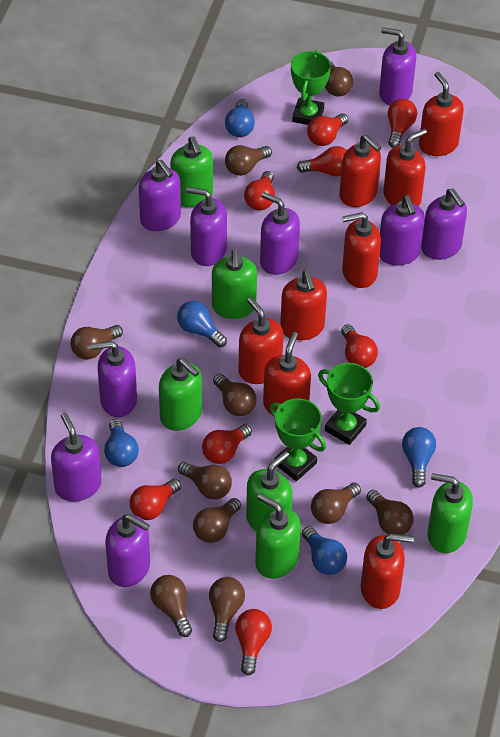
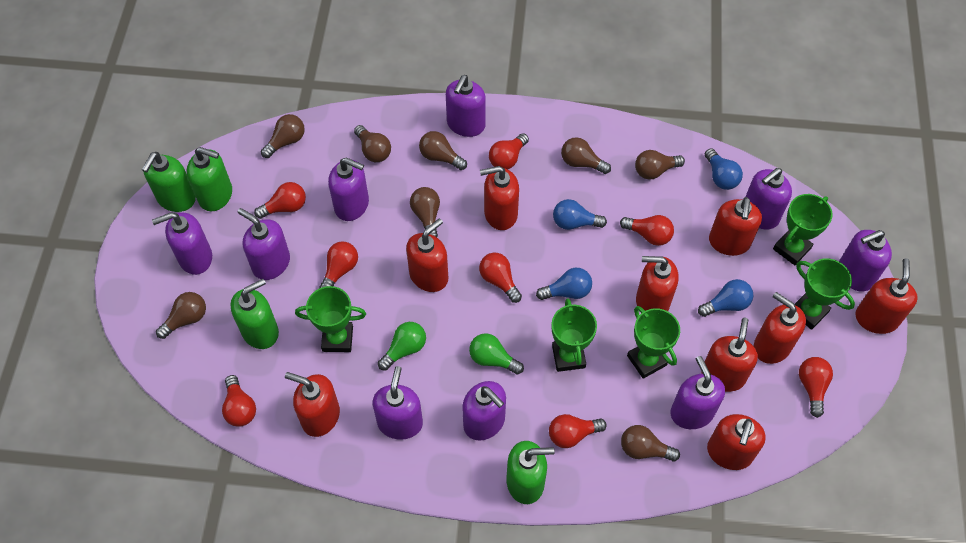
blue light bulb: 5 -> 4
brown light bulb: 10 -> 8
green light bulb: 0 -> 2
green soap dispenser: 6 -> 4
green trophy: 3 -> 5
red soap dispenser: 8 -> 9

